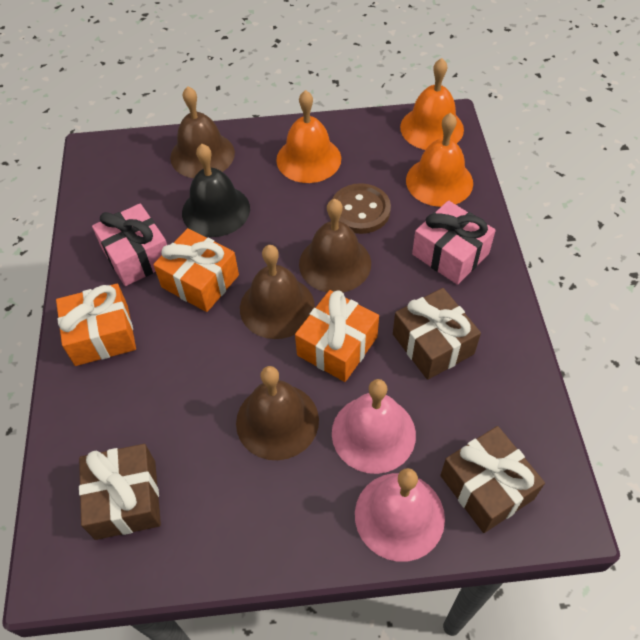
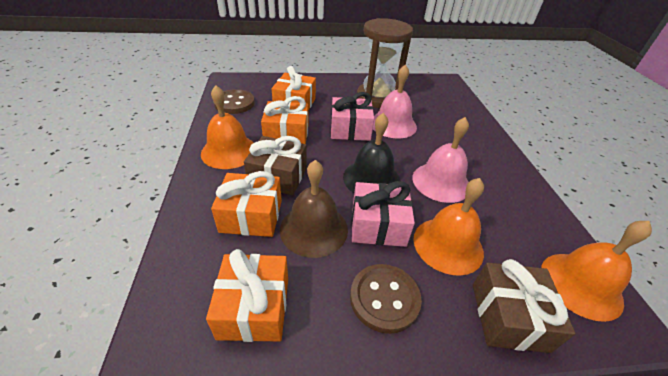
brown bell: 4 -> 1
brown button: 1 -> 2
brown gift: 3 -> 2
brown hourglass: 0 -> 1
orange gift: 3 -> 4

